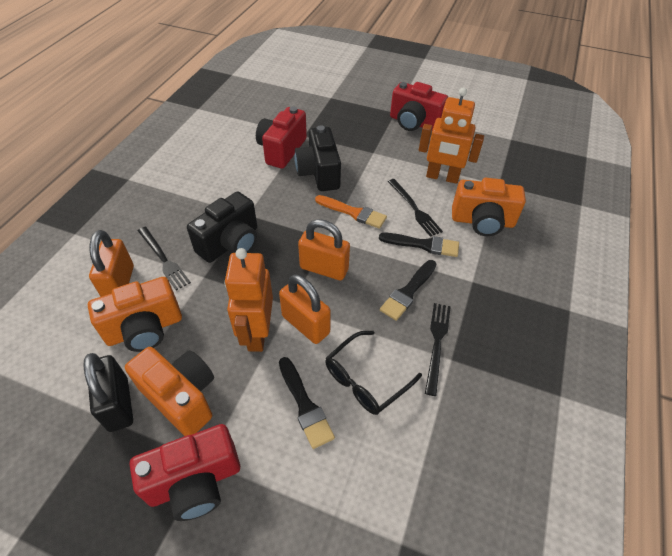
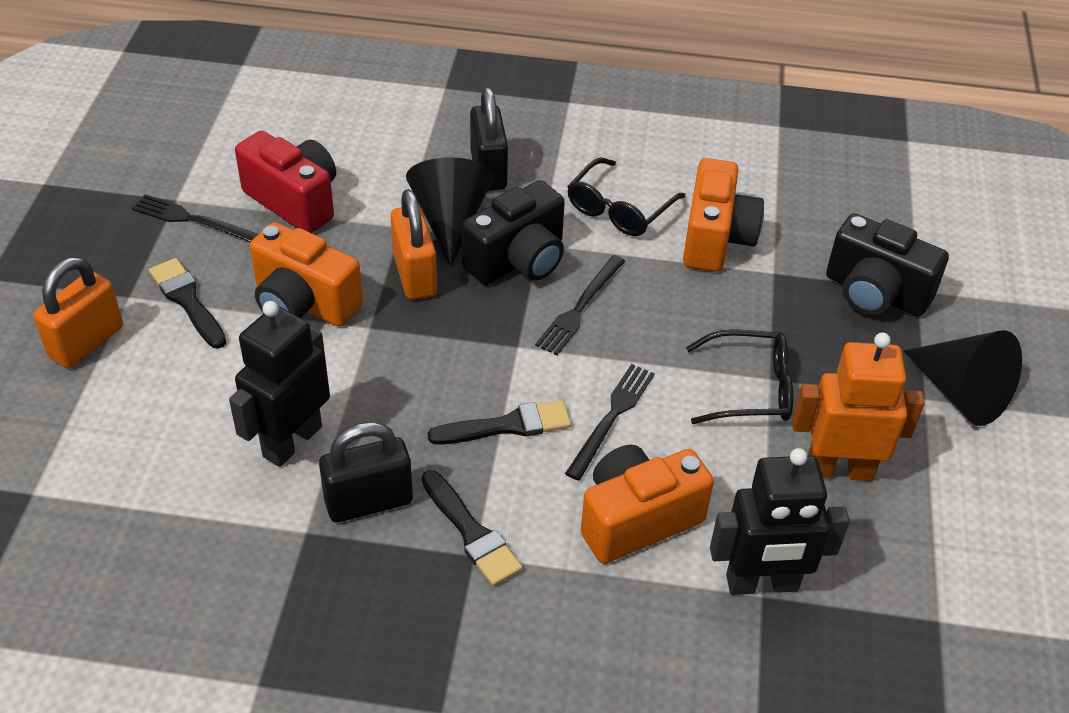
black cone: 0 -> 2
black glasses: 1 -> 2
black padlock: 1 -> 2
black robot: 0 -> 2
orange brush: 1 -> 0
orange padlock: 3 -> 2
orange robot: 2 -> 1
red camera: 3 -> 1

